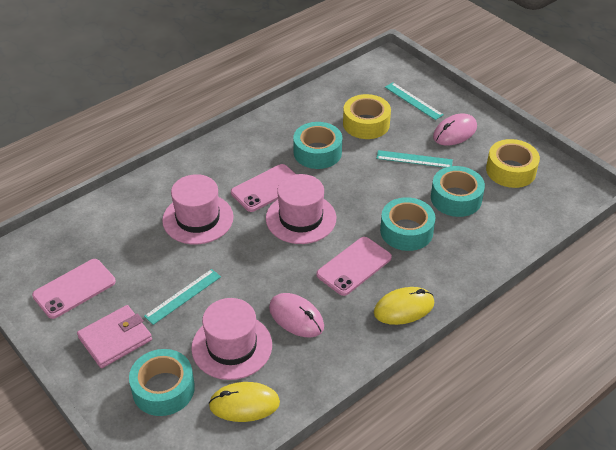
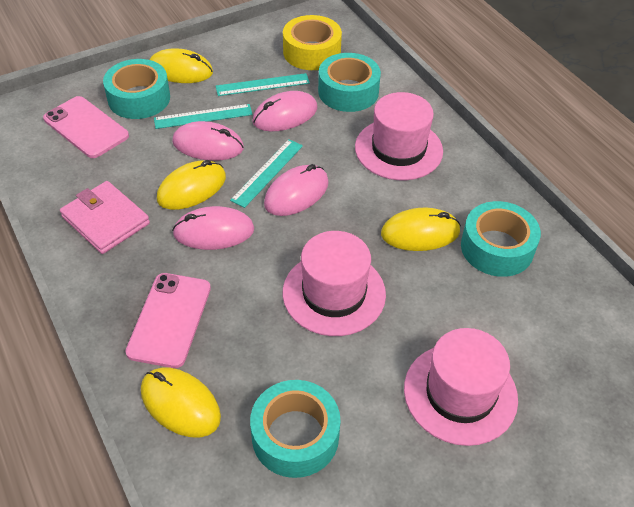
pink mouse: 2 -> 4
pink phone: 3 -> 2
yellow mouse: 2 -> 4
yellow tape: 2 -> 1

